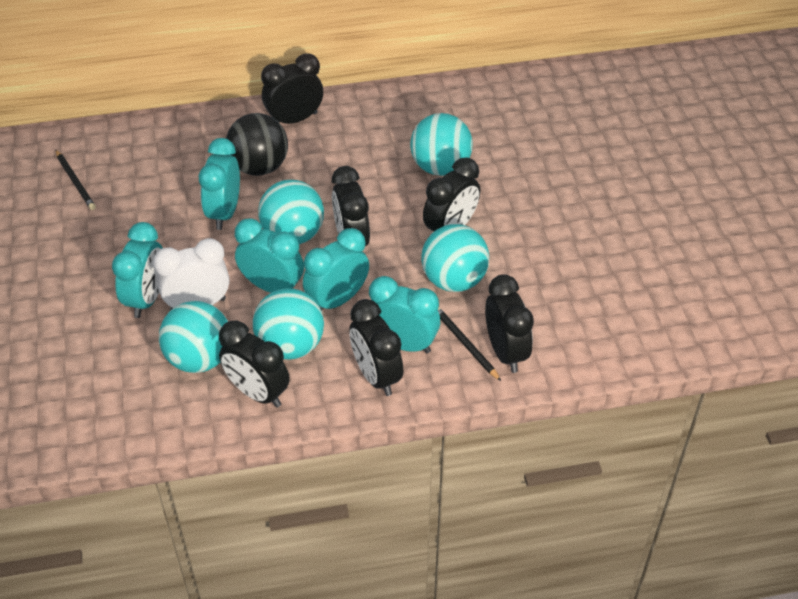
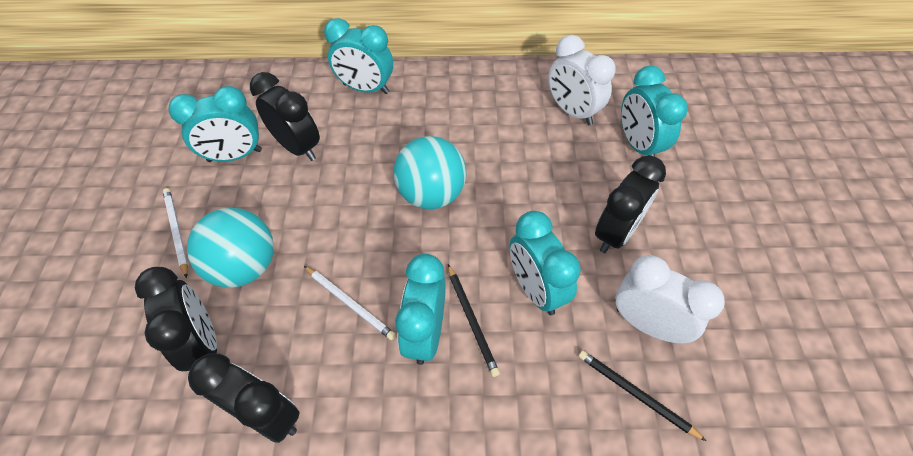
black ball: 1 -> 0
black clock: 6 -> 4
turquoise ball: 5 -> 2
white clock: 1 -> 2
white pencil: 0 -> 2

